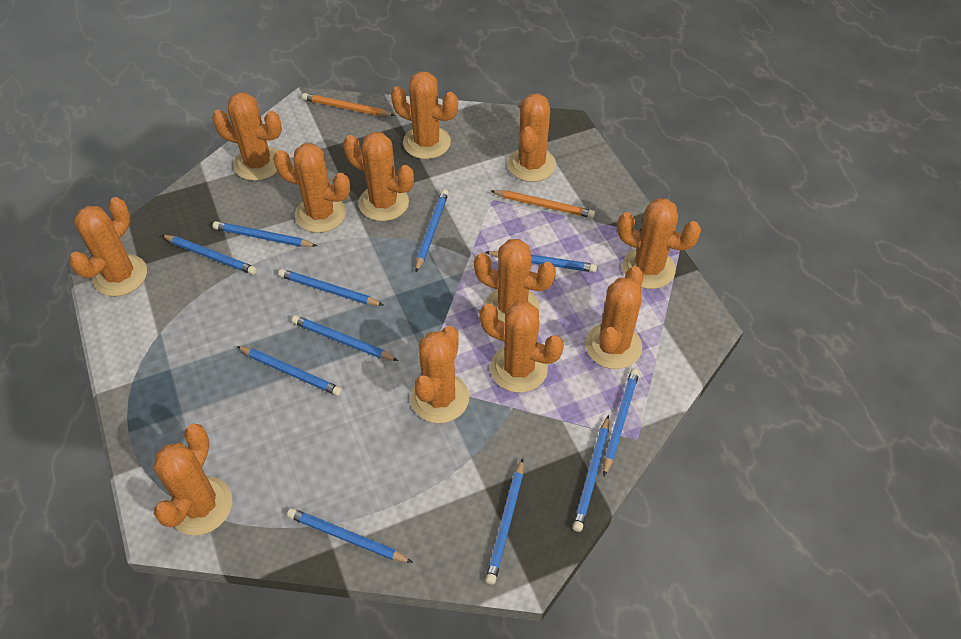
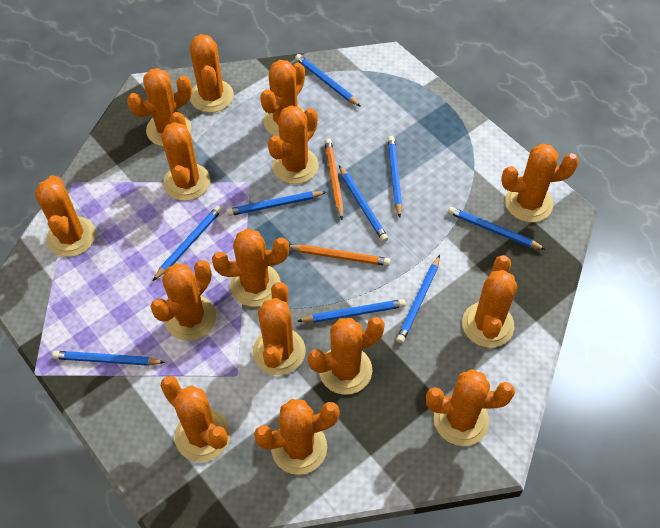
blue pencil: 11 -> 9
orange cactus: 12 -> 15

